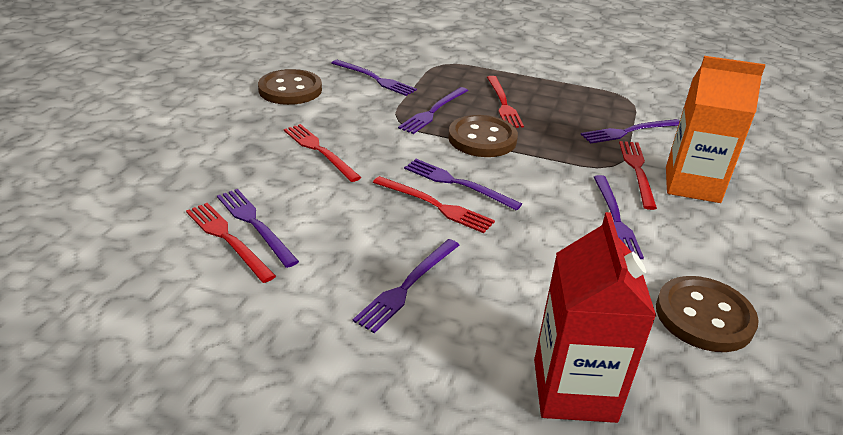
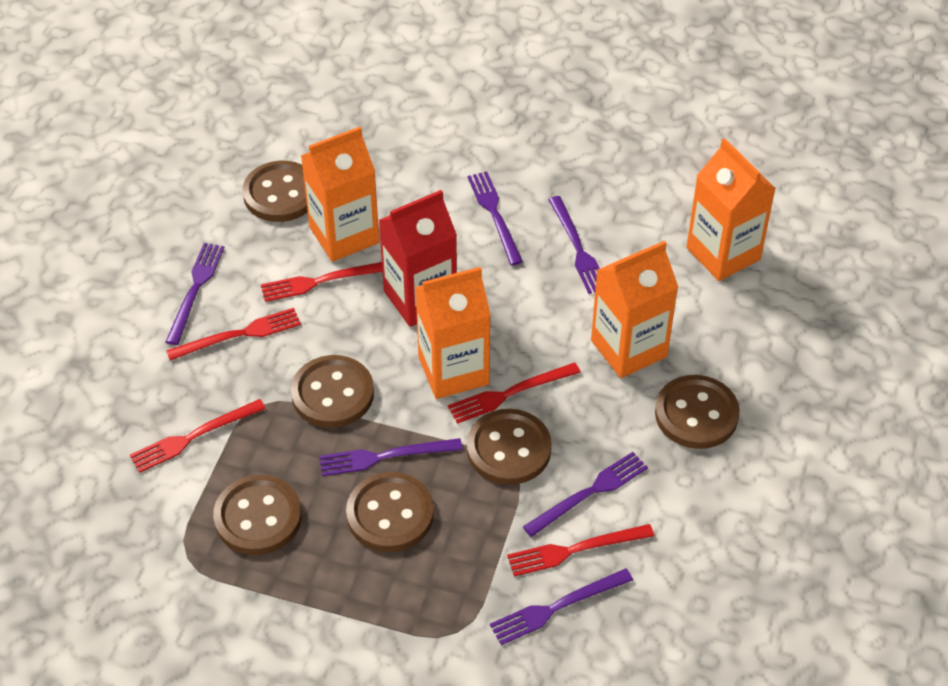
brown button: 3 -> 6
orange carton: 1 -> 4
purple fork: 7 -> 6

